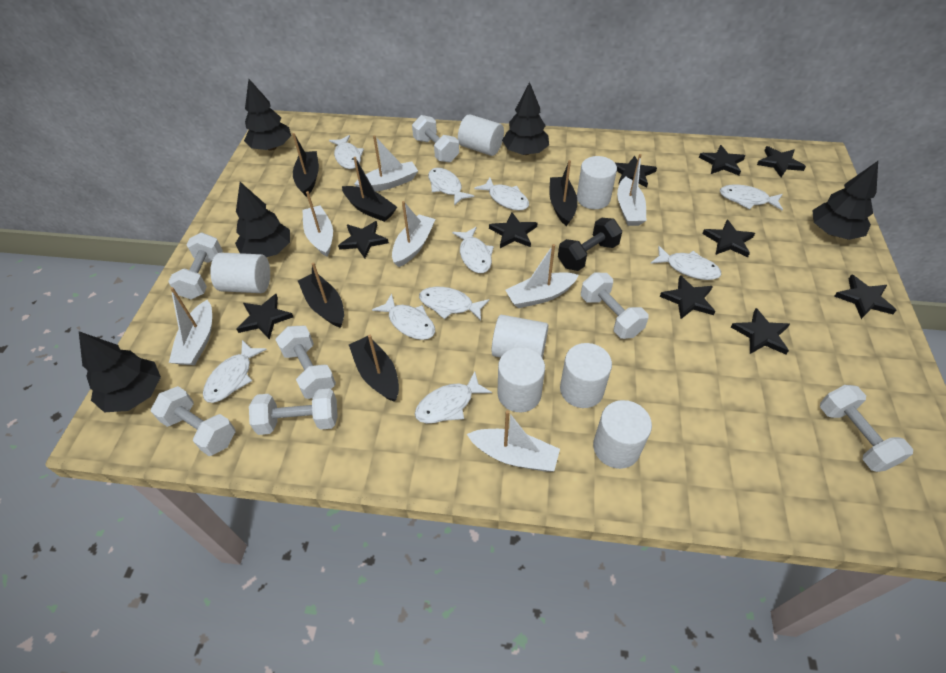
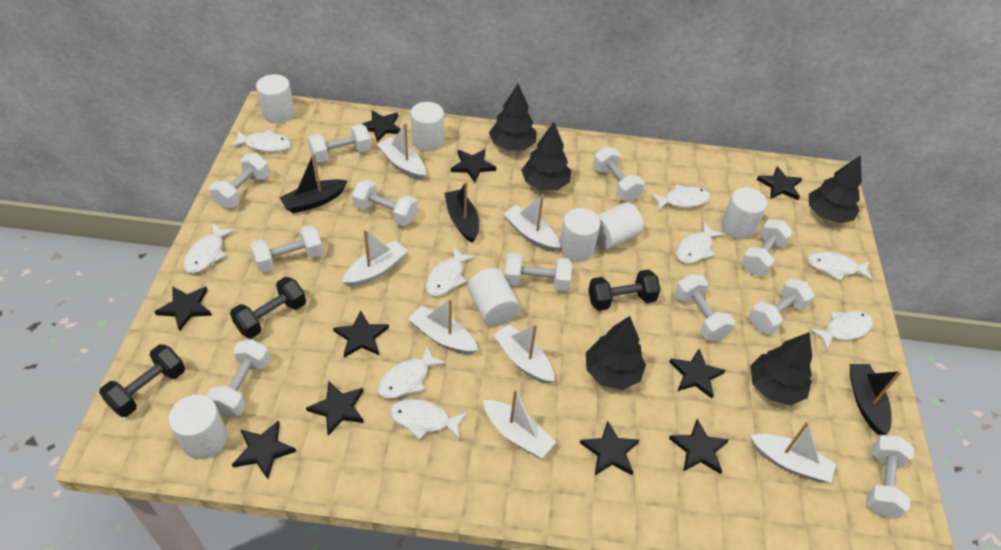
black boat: 5 -> 3
black dumbbell: 1 -> 3
white dumbbell: 7 -> 11
white fish: 10 -> 9

